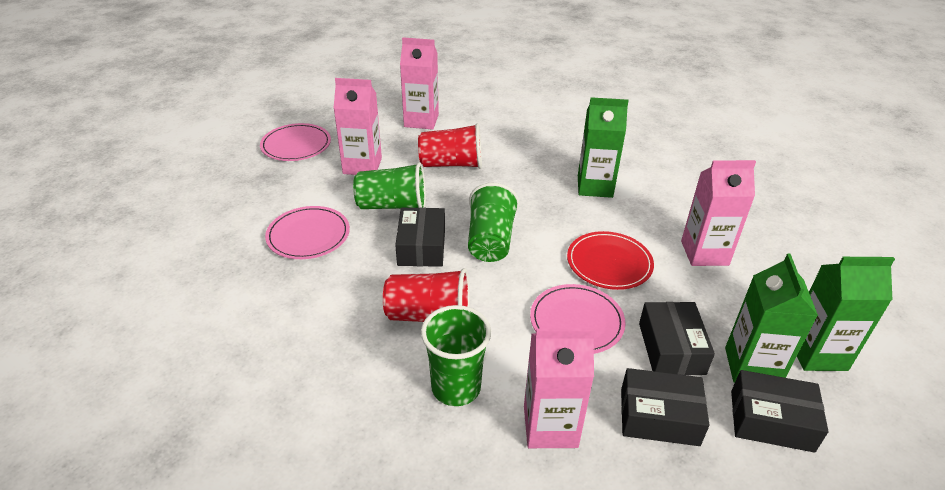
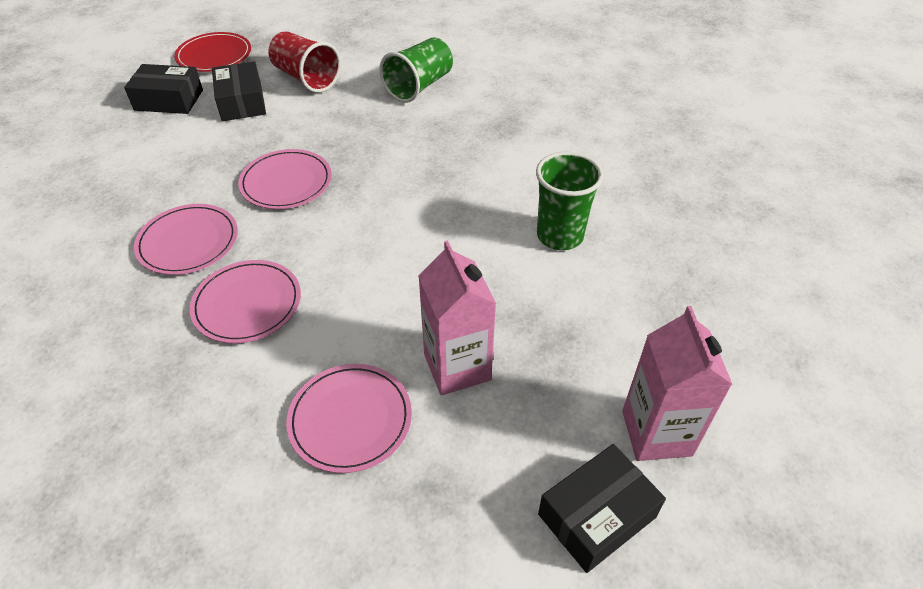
black box: 4 -> 3
green carton: 3 -> 0
green cup: 3 -> 2
pink carton: 4 -> 2
pink plate: 3 -> 4
red cup: 2 -> 1

